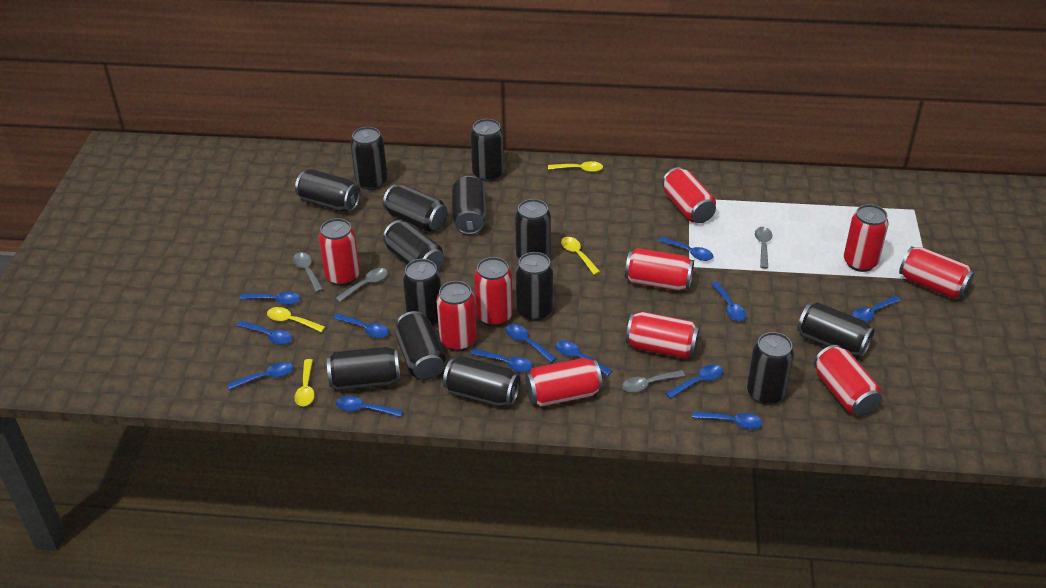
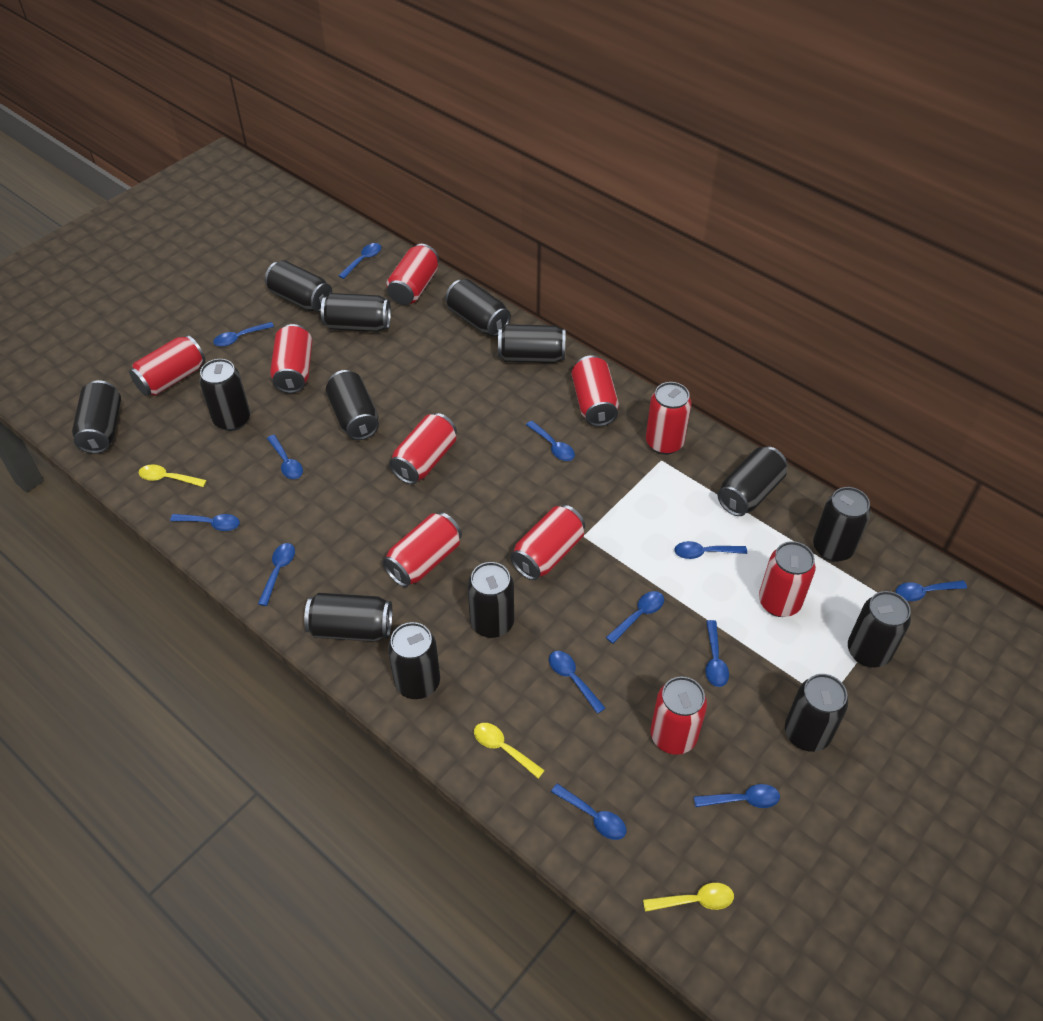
grey spoon: 4 -> 0
yellow spoon: 4 -> 3

